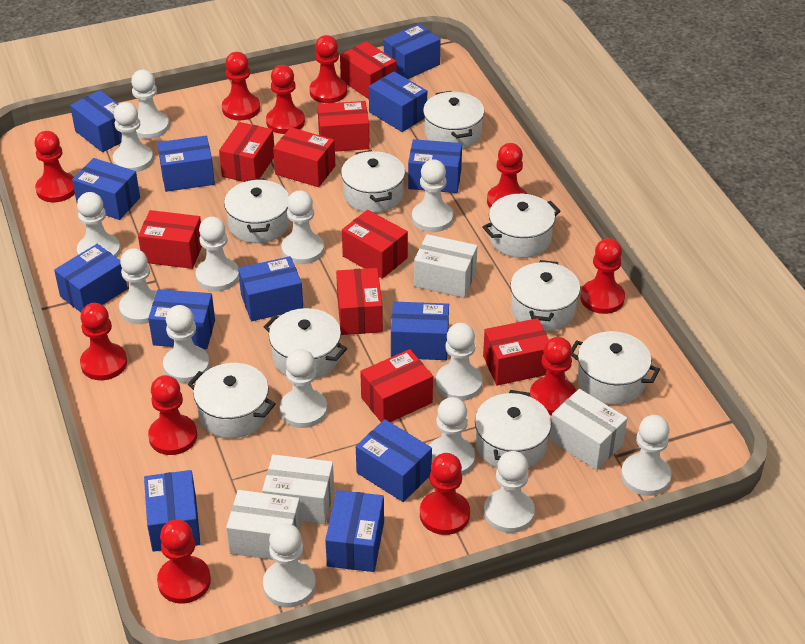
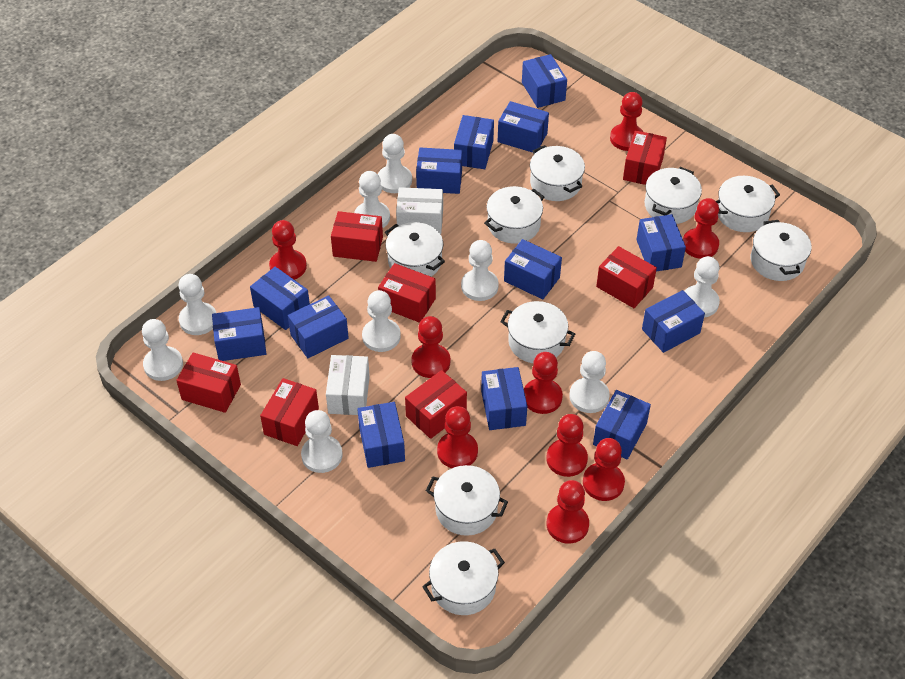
red box: 9 -> 7
red pawn: 11 -> 9
white box: 4 -> 2
white pawn: 14 -> 9

